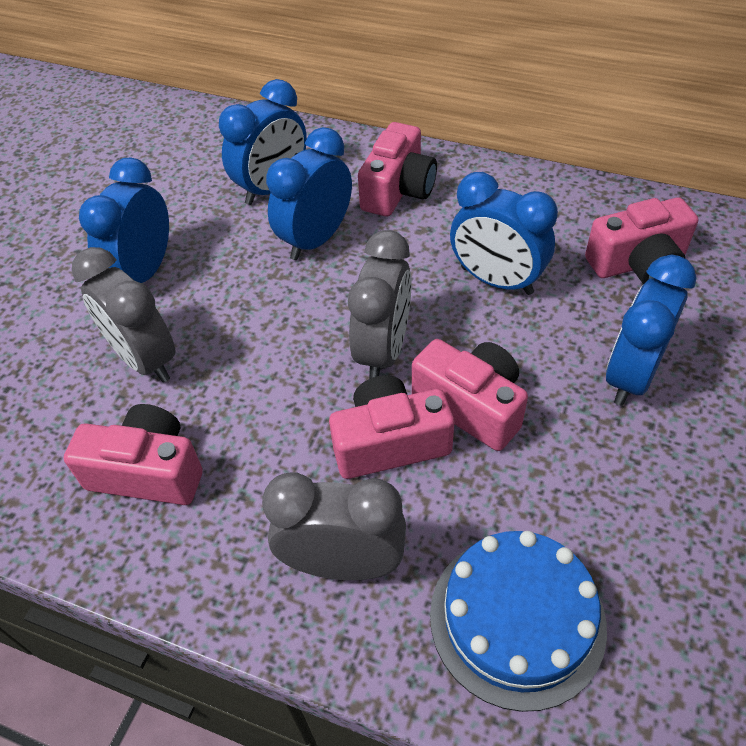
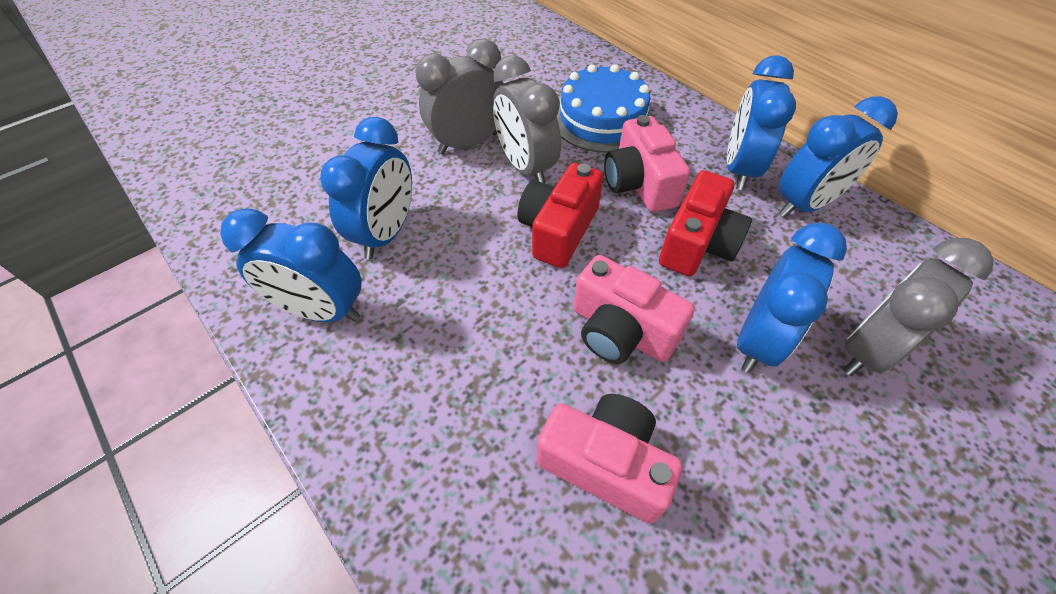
pink camera: 5 -> 3
red camera: 0 -> 2

